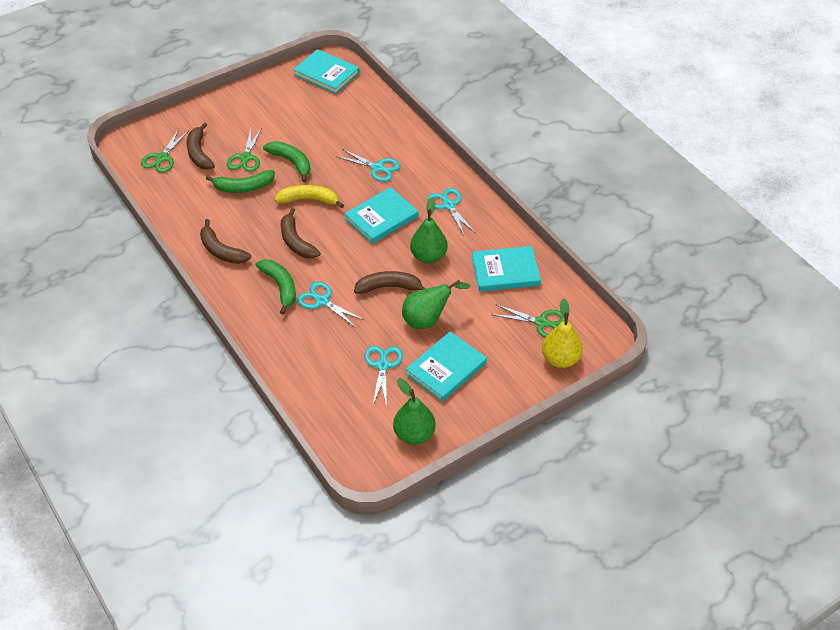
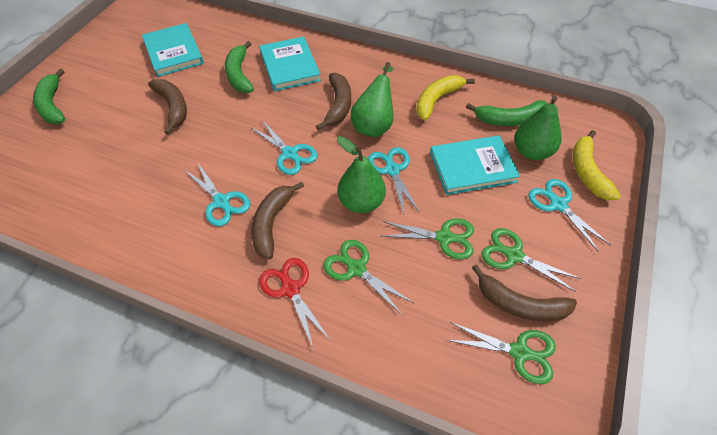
green scissors: 3 -> 4
red scissors: 0 -> 1
turquoise book: 4 -> 3
yellow banana: 1 -> 2
yellow pear: 1 -> 0

